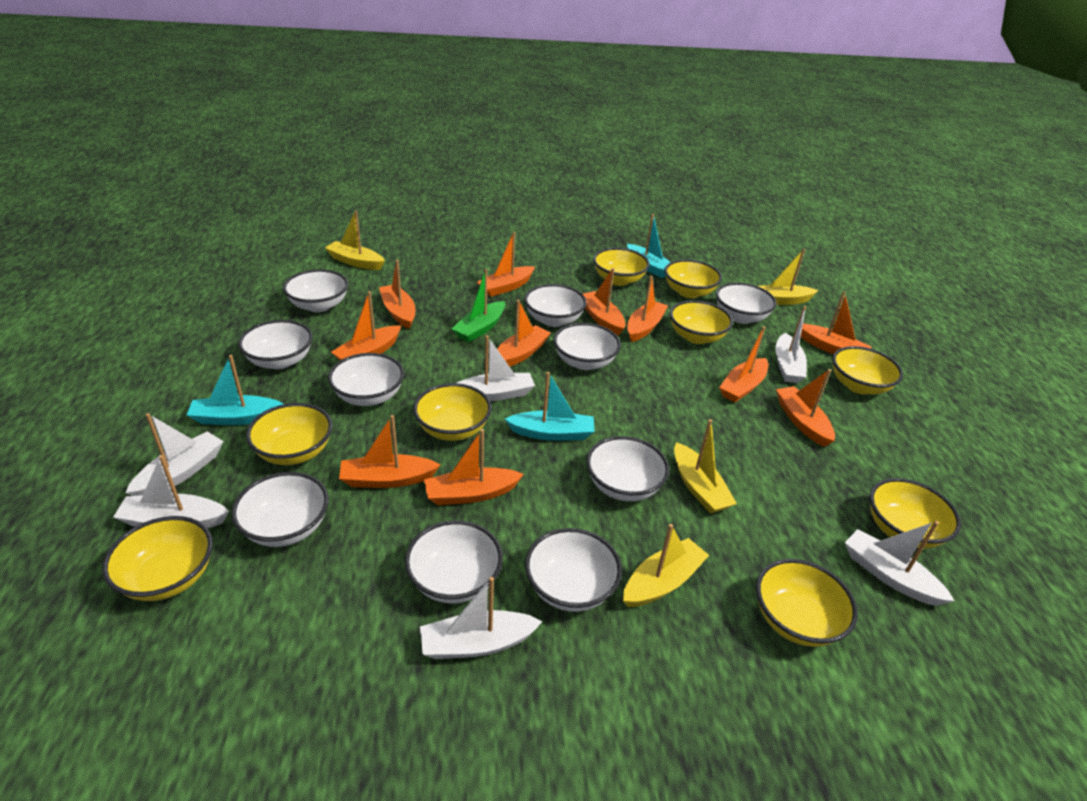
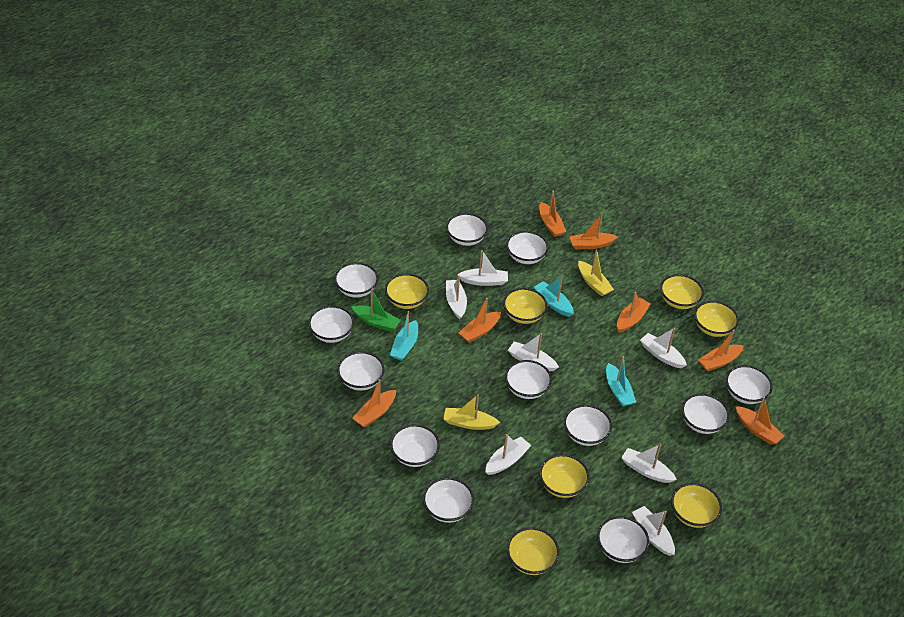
orange boat: 11 -> 7
white boat: 6 -> 7
white bowl: 10 -> 12
yellow boat: 4 -> 2
yellow bowl: 9 -> 7

